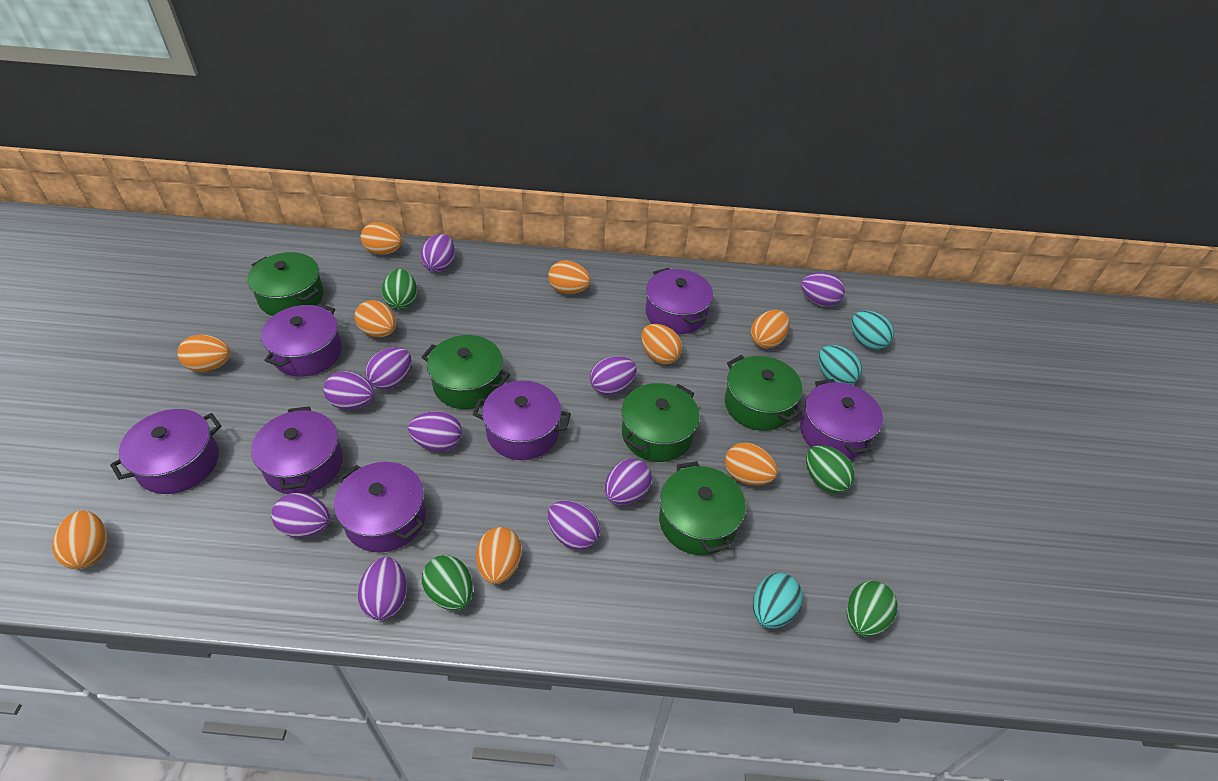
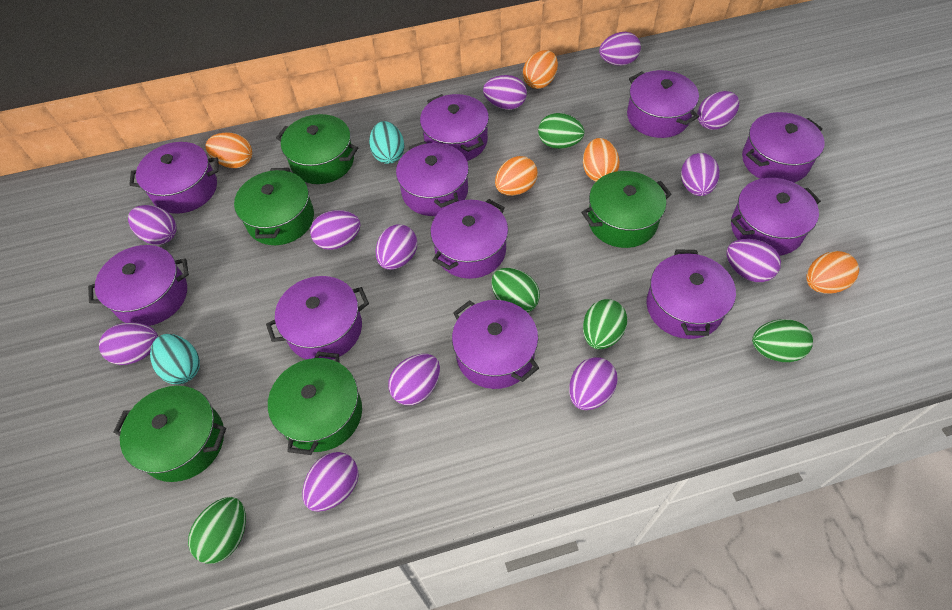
green egg: 4 -> 5
orange egg: 9 -> 5
purple egg: 10 -> 12
purple pot: 7 -> 11
turquoise egg: 3 -> 2

